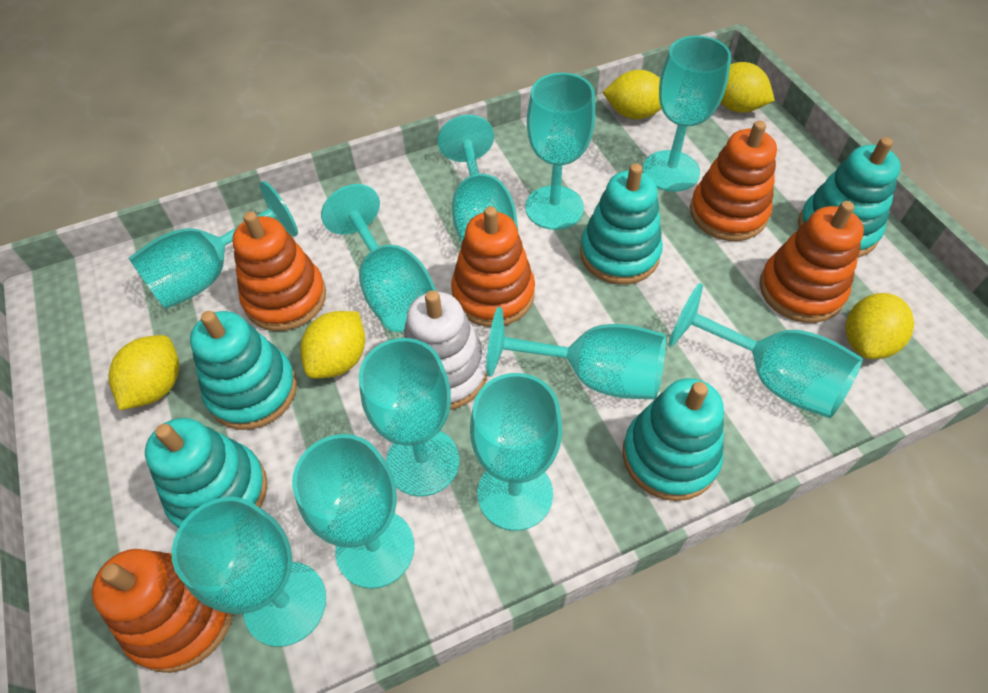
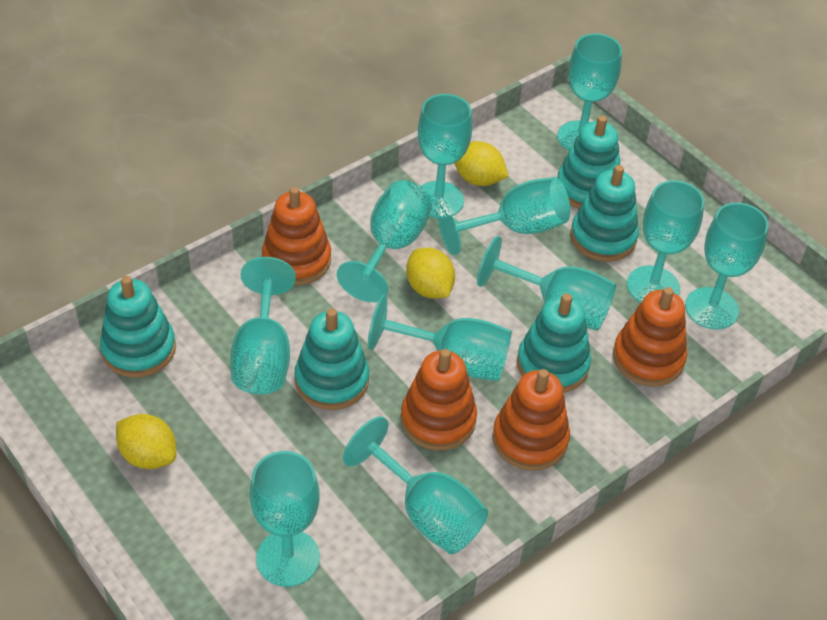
orange stacking toy: 5 -> 4
white stacking toy: 1 -> 0
yellow lemon: 5 -> 3

